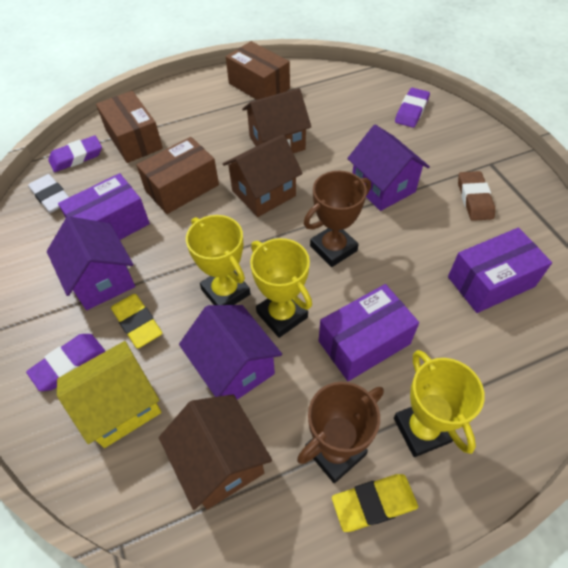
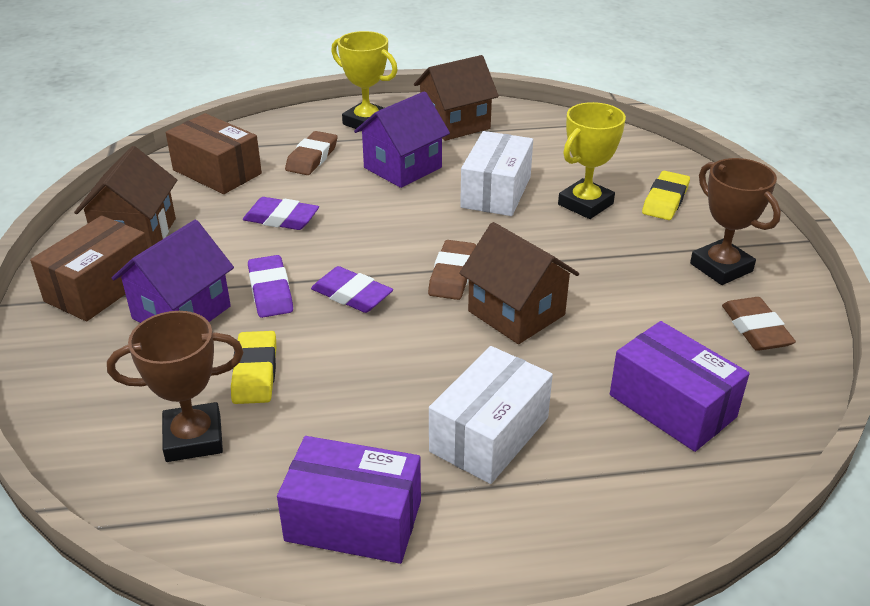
brown box: 3 -> 2
brown eraser: 1 -> 3
purple box: 3 -> 2
purple house: 3 -> 2
white box: 0 -> 2
white eraser: 1 -> 0
yellow house: 1 -> 0
yellow trophy: 3 -> 2

